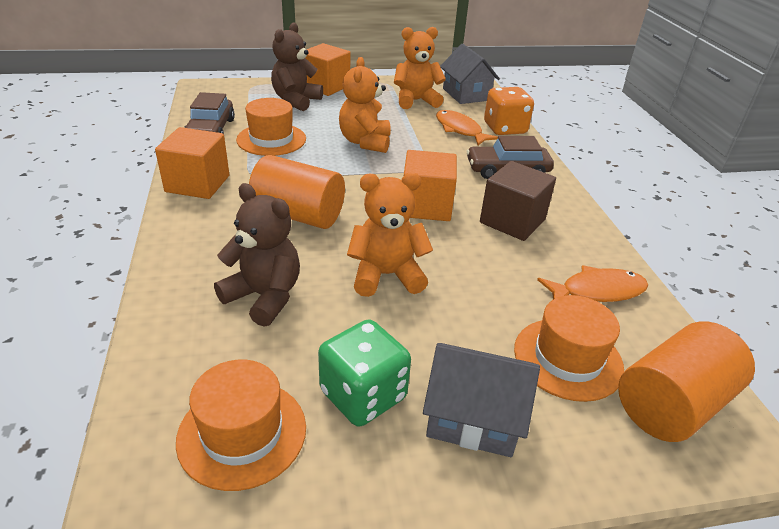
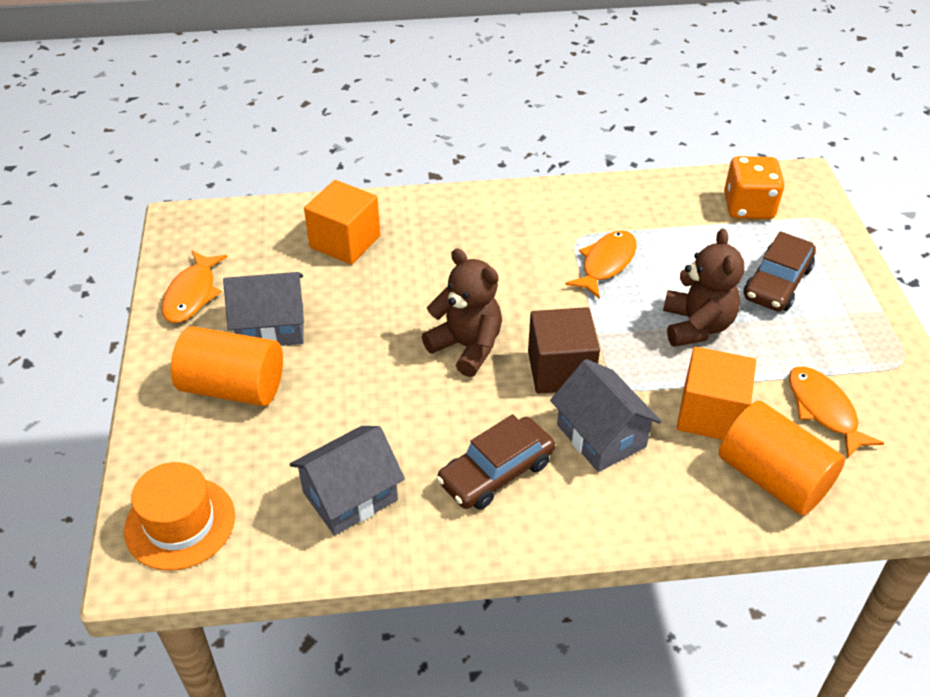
green dice: 1 -> 0
grey house: 2 -> 3
orange cube: 3 -> 2
orange fish: 2 -> 3
orange hat: 3 -> 1
orange teddy bear: 3 -> 0

